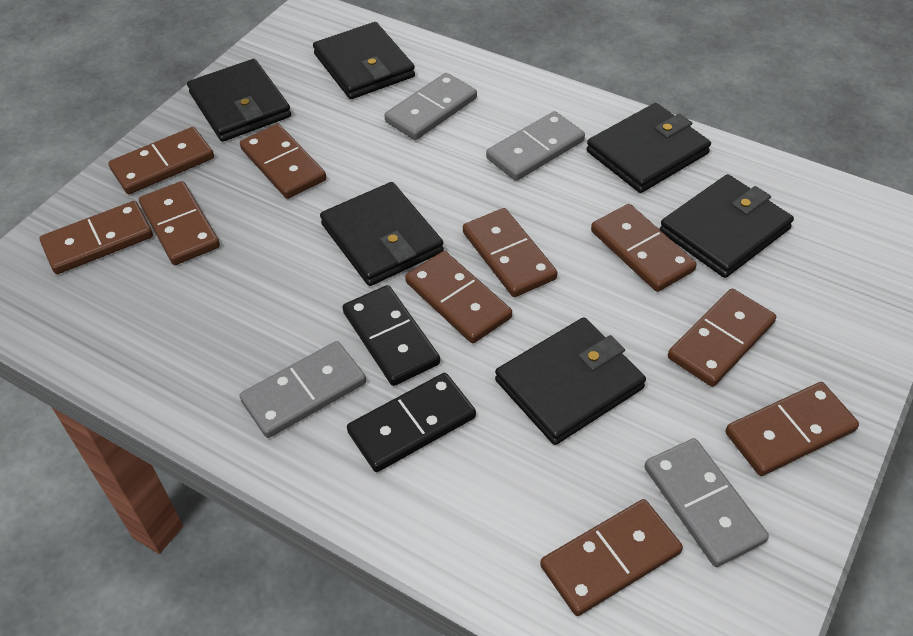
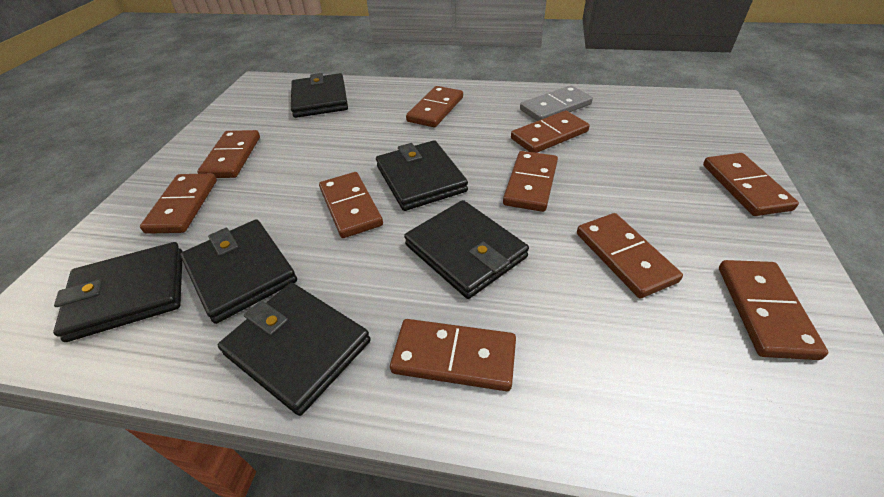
black domino: 2 -> 0
grey domino: 4 -> 1

